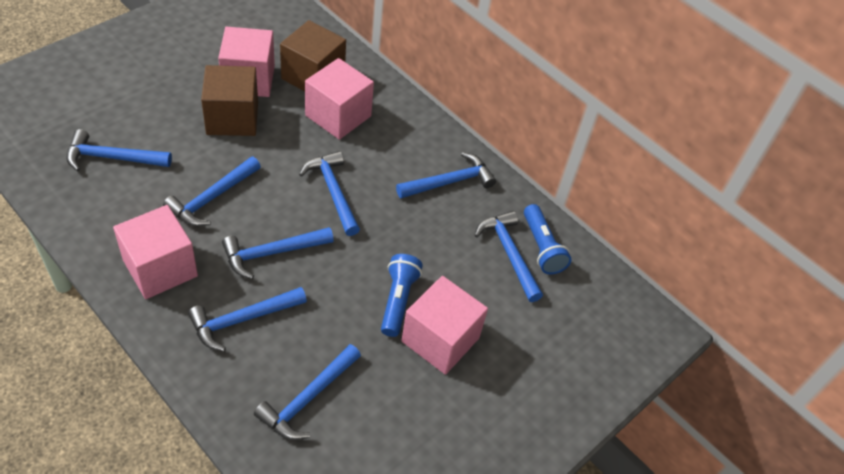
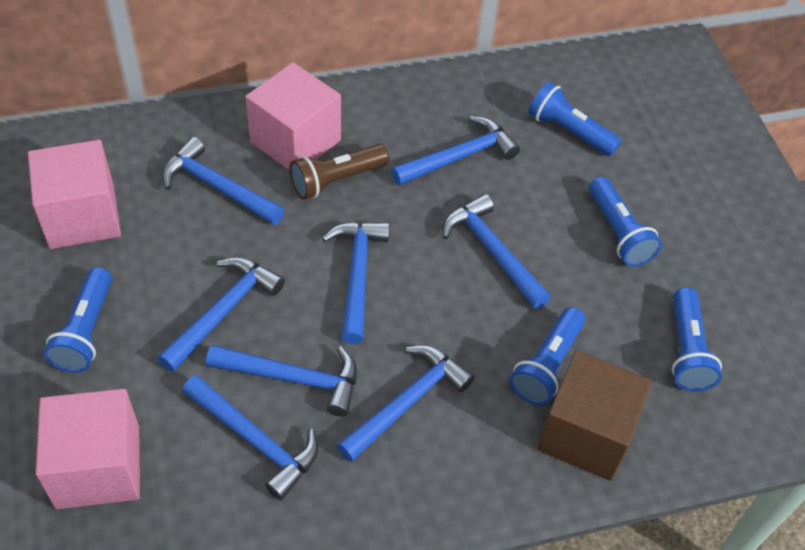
blue flashlight: 2 -> 5
brown cube: 2 -> 1
brown flashlight: 0 -> 1
pink cube: 4 -> 3

